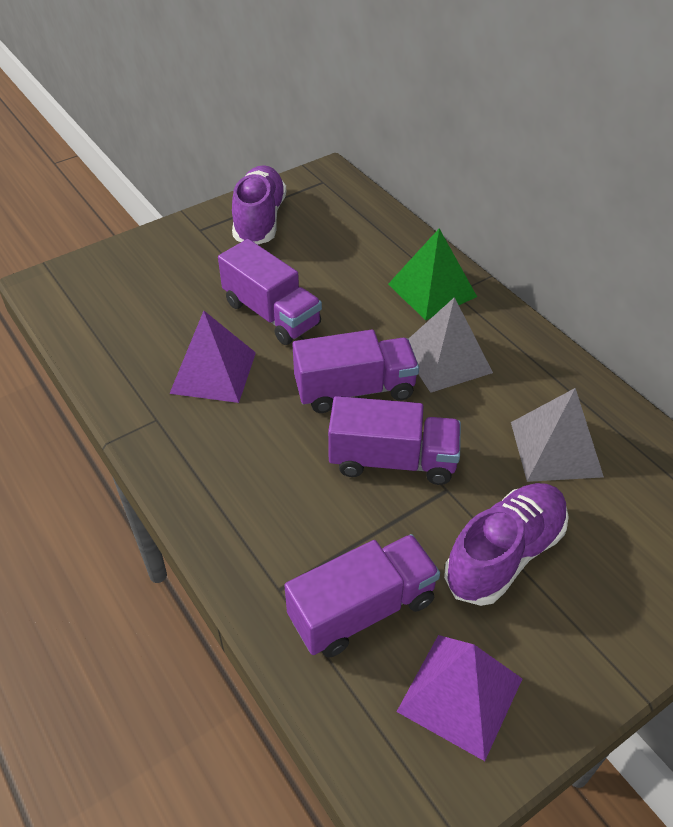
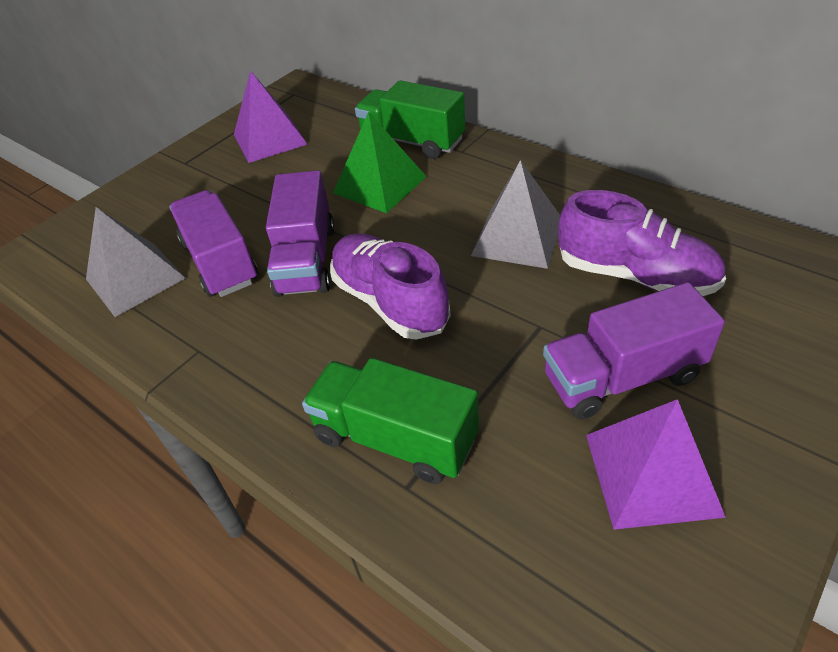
green truck: 0 -> 2
purple truck: 4 -> 3

